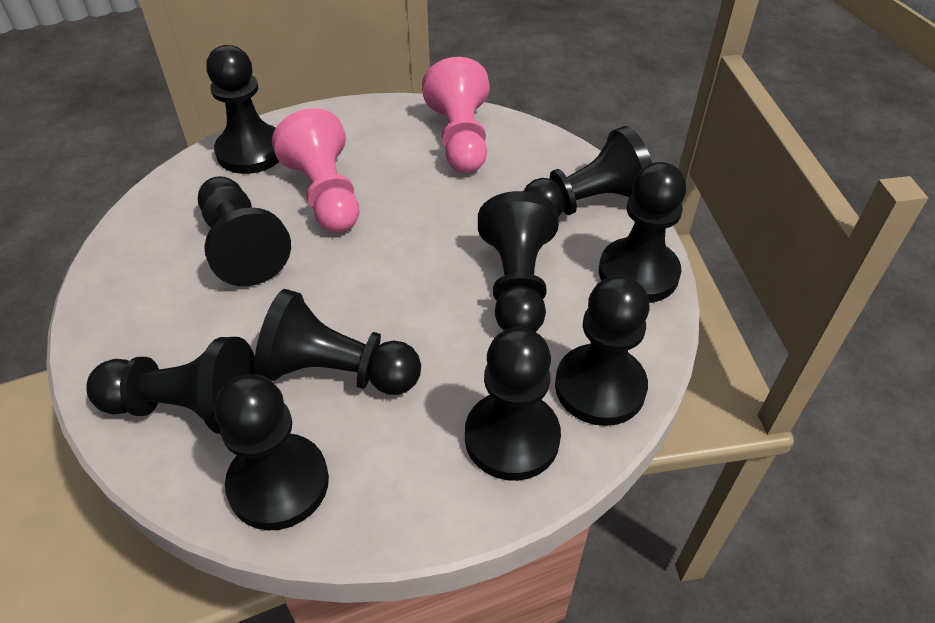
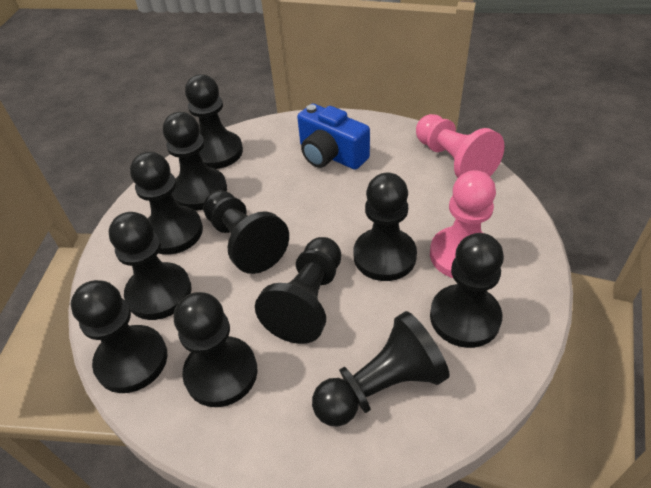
black pawn: 10 -> 11
blue camera: 0 -> 1

